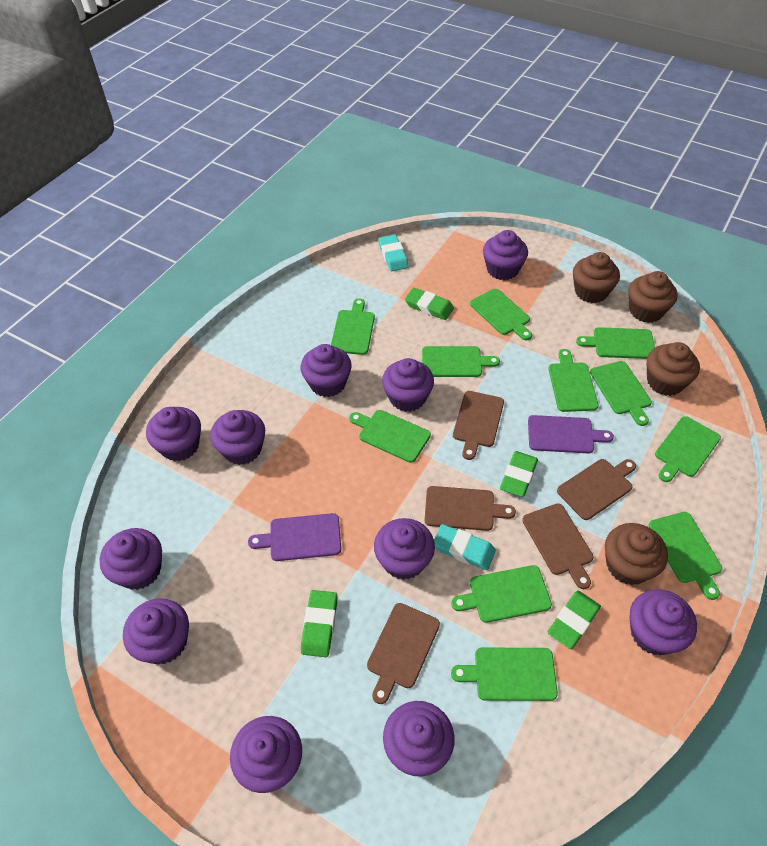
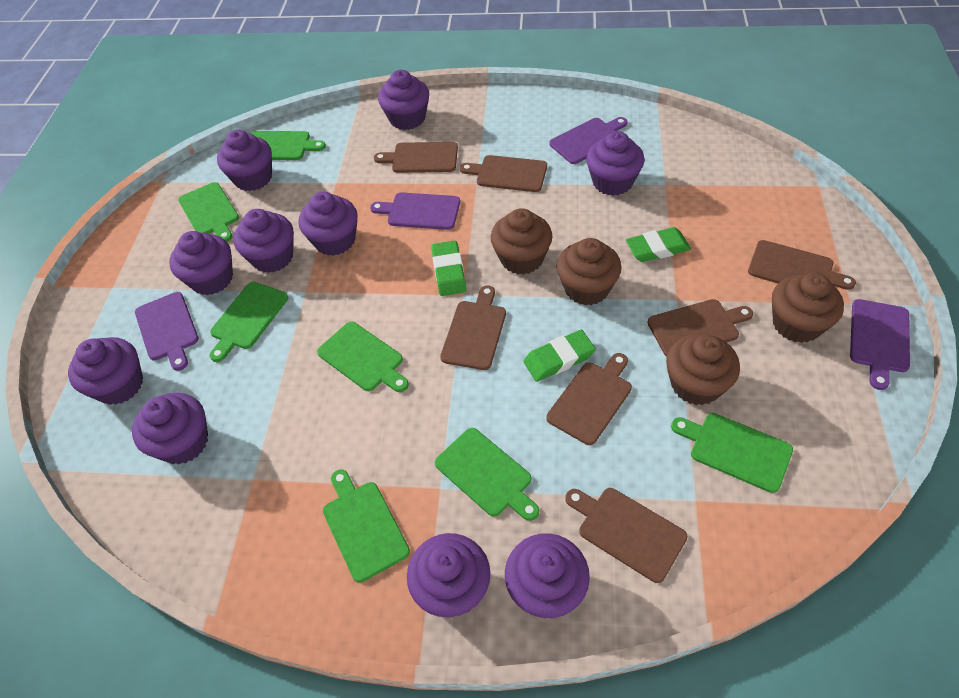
brown cutting board: 5 -> 7
green cutting board: 11 -> 7
green eraser: 4 -> 3
purple cupcake: 11 -> 10
purple cutting board: 2 -> 4
turquoise eraser: 2 -> 0

